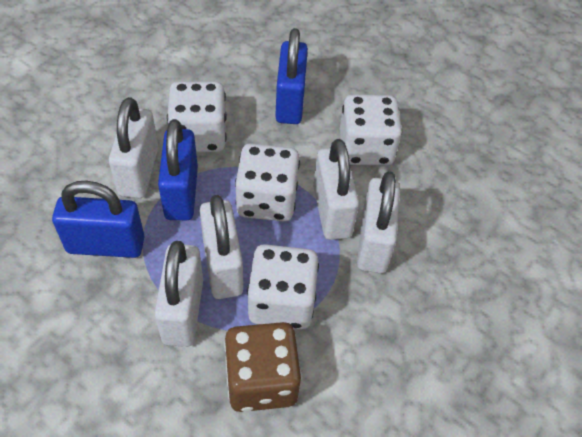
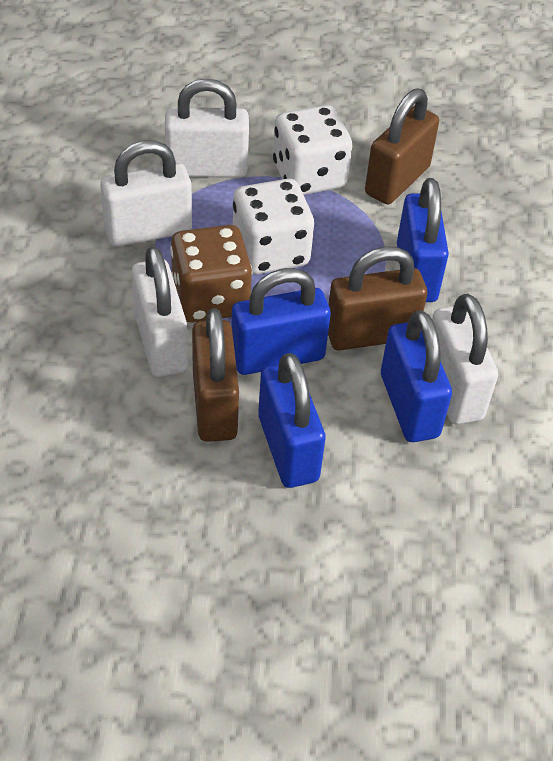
blue padlock: 3 -> 4
brown padlock: 0 -> 3
white dice: 4 -> 2
white padlock: 5 -> 4

